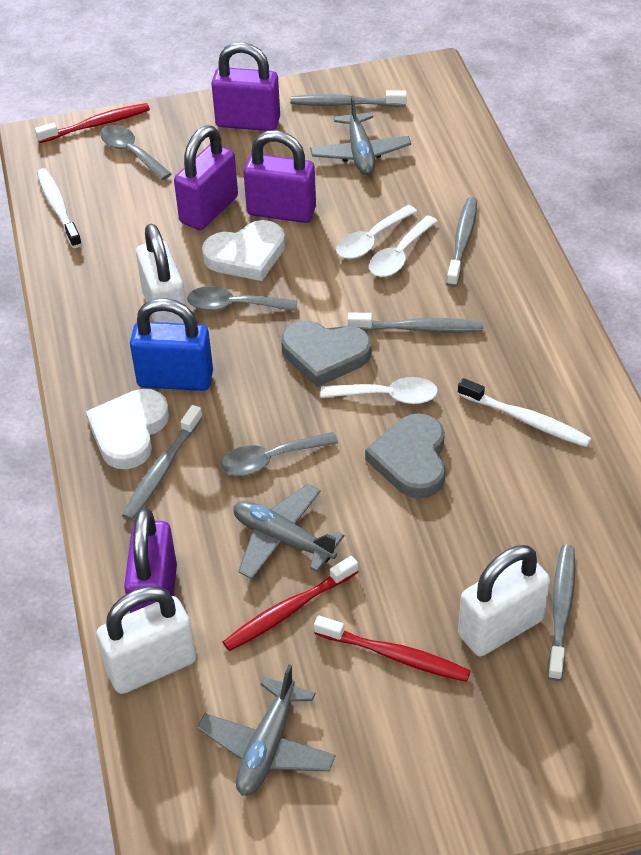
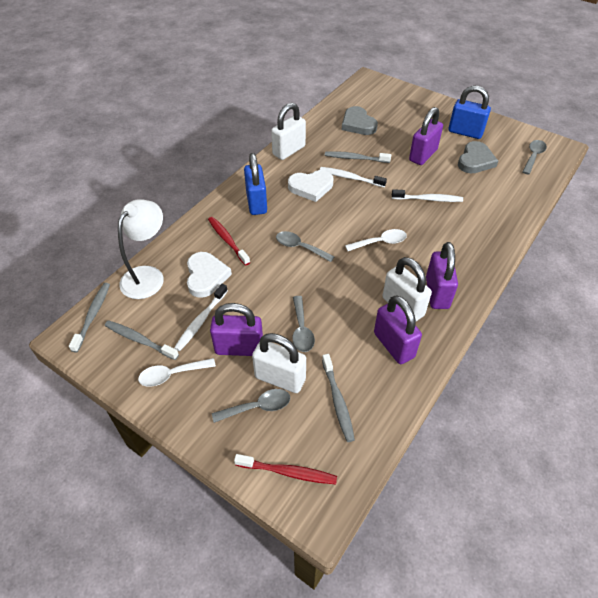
blue padlock: 1 -> 2
grey plane: 3 -> 0
grey spoon: 3 -> 4
grey toothbrush: 5 -> 4
red toothbrush: 3 -> 2
white lamp: 0 -> 1
white spoon: 3 -> 2
white toothbrush: 2 -> 3

